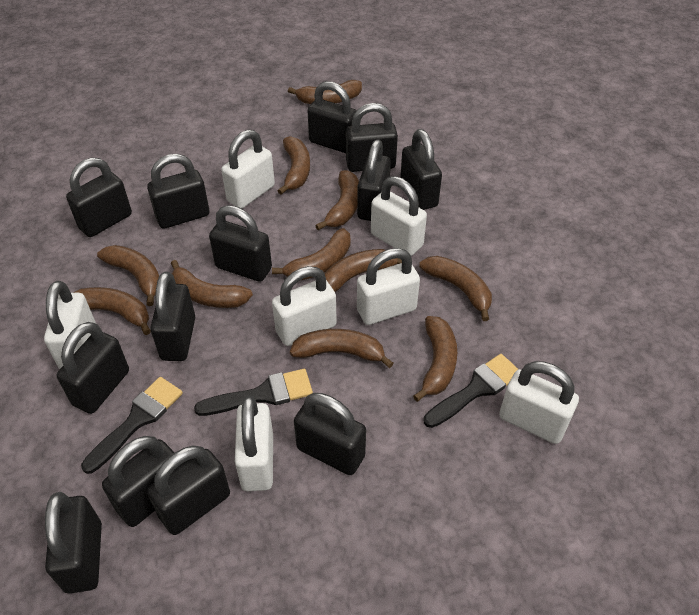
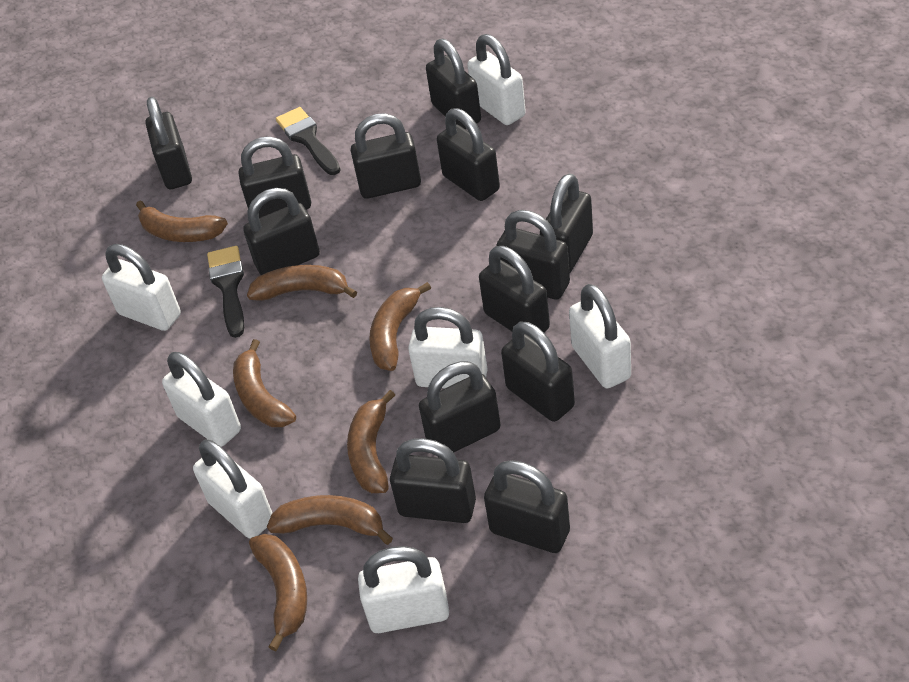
black brush: 3 -> 2
brown banana: 11 -> 7

